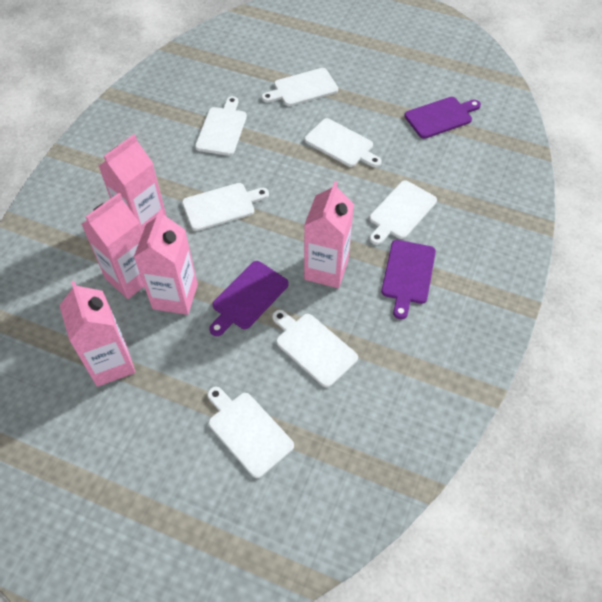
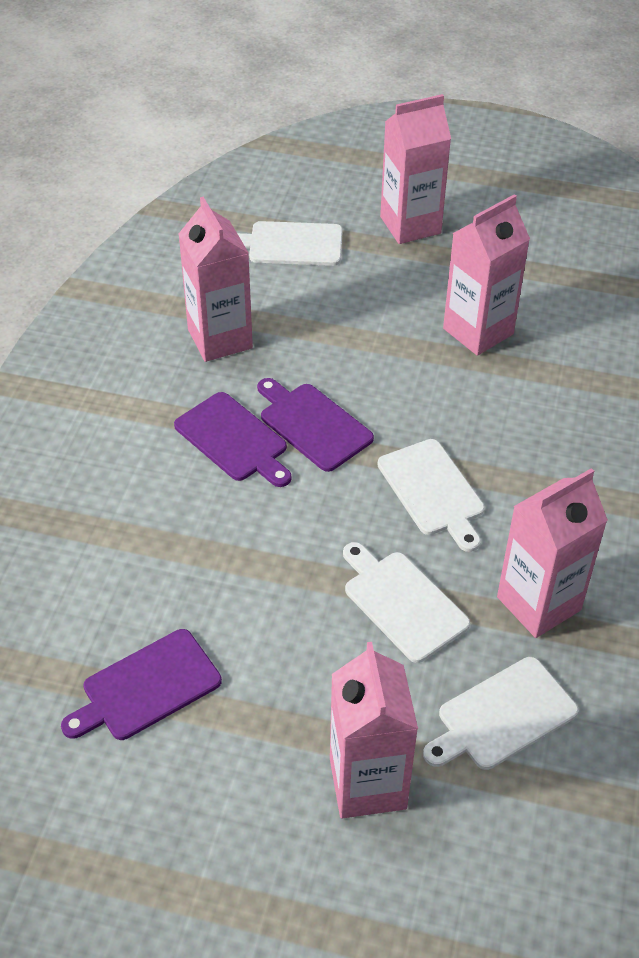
white cutting board: 7 -> 4

